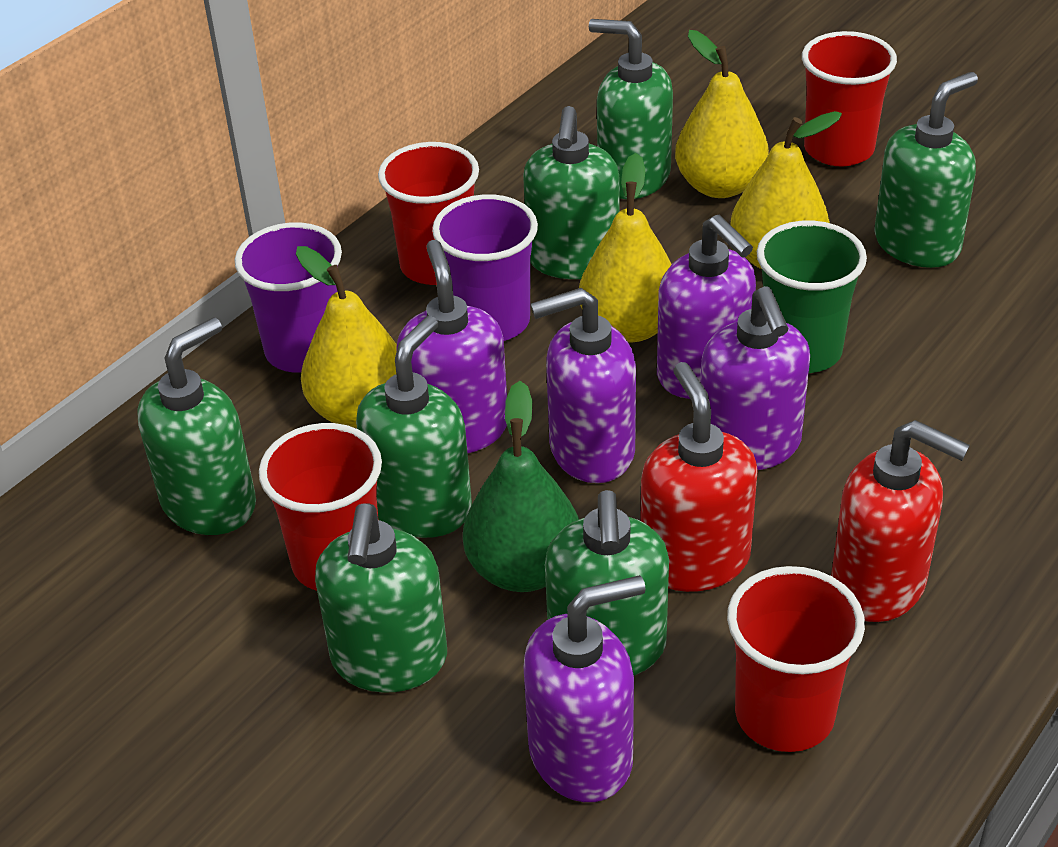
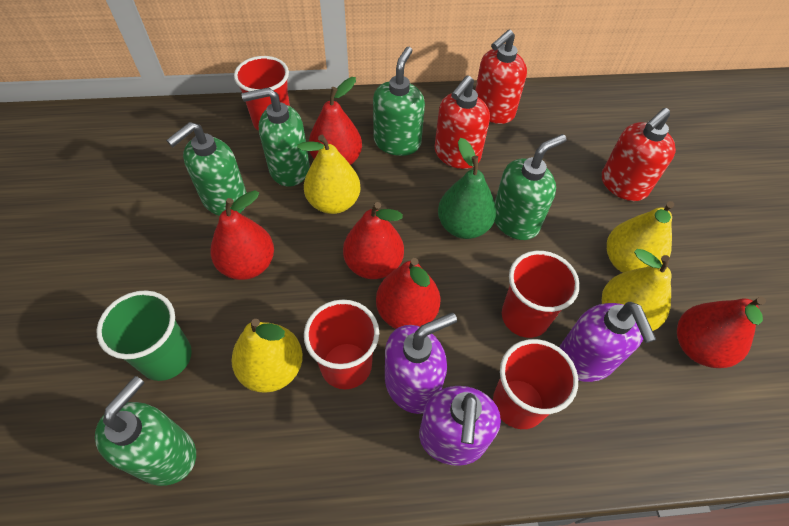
green soap dispenser: 7 -> 5
purple cup: 2 -> 0
purple soap dispenser: 5 -> 3
red pear: 0 -> 5
red soap dispenser: 2 -> 3

